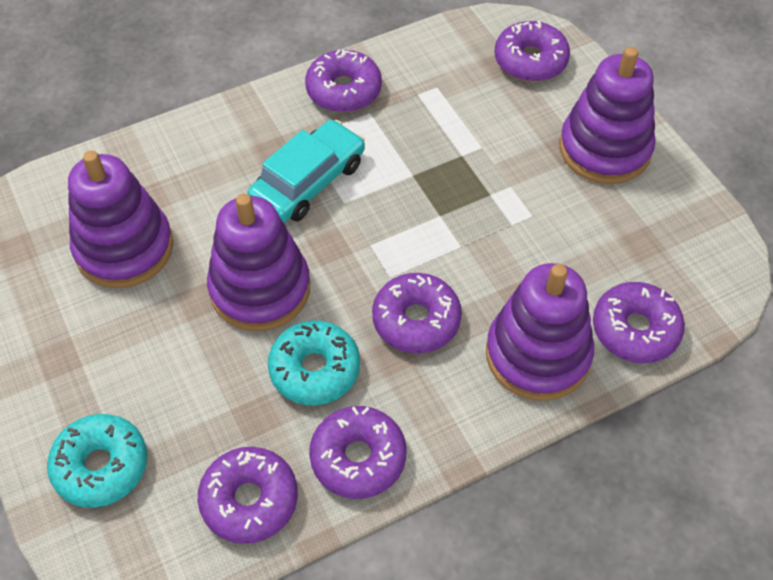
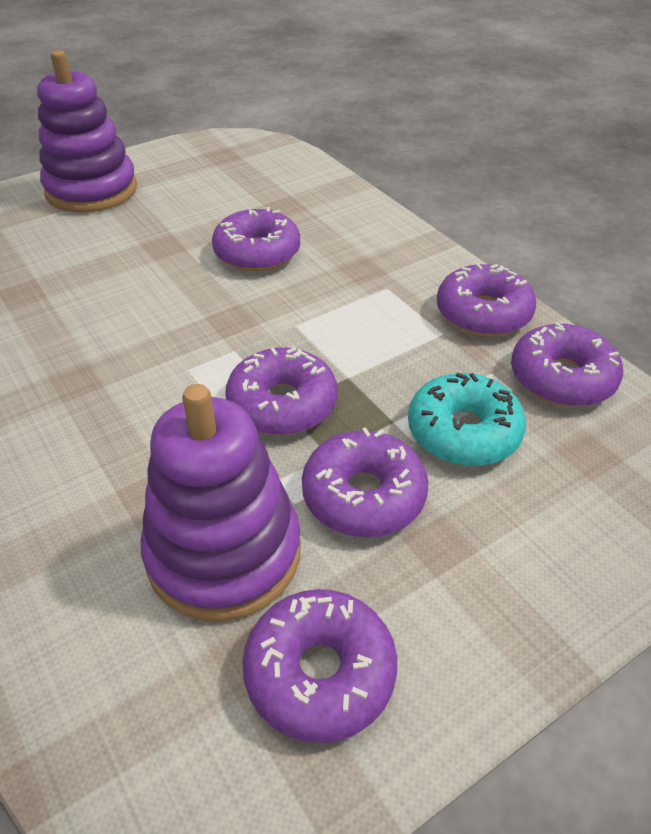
purple stacking toy: 4 -> 2
turquoise car: 1 -> 0
turquoise donut: 2 -> 1

